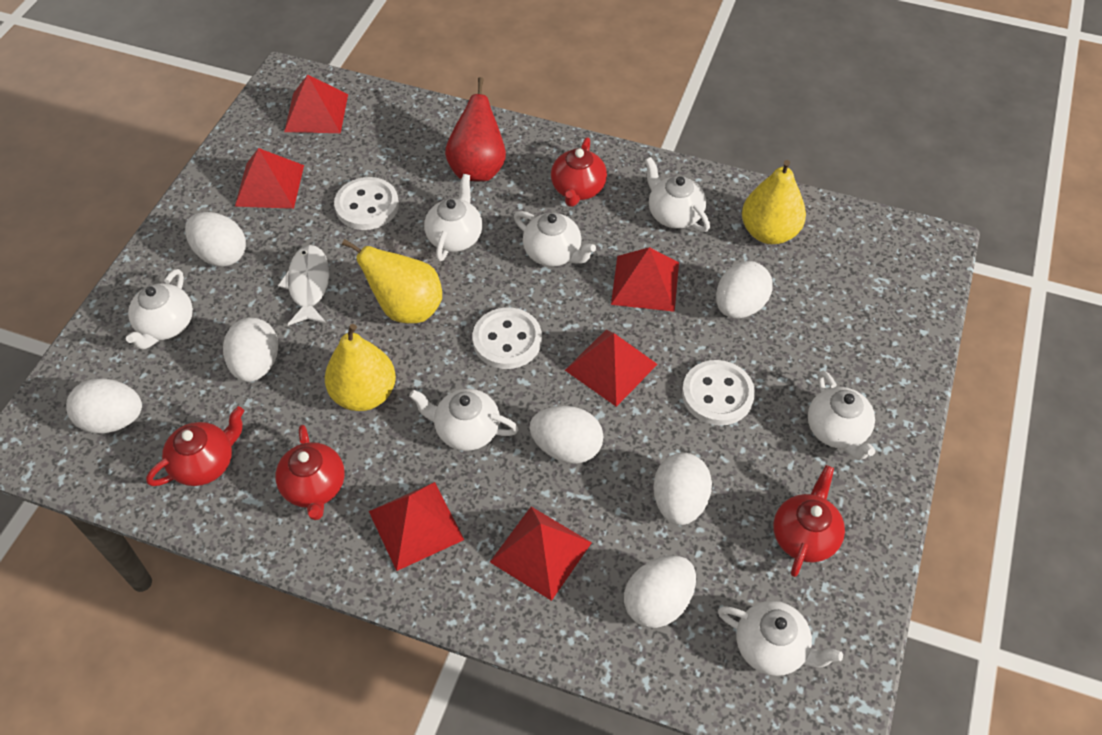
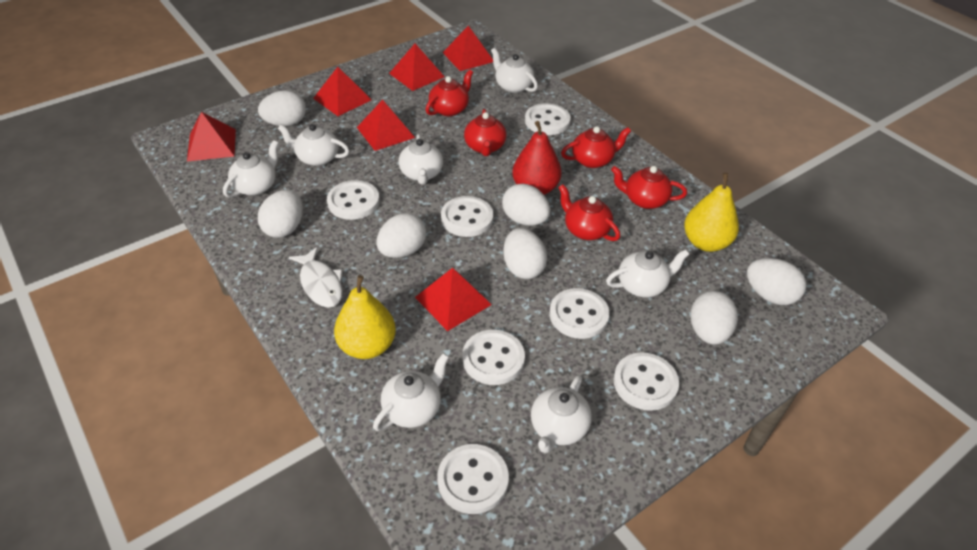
red teapot: 4 -> 5
white button: 3 -> 7
yellow pear: 3 -> 2

